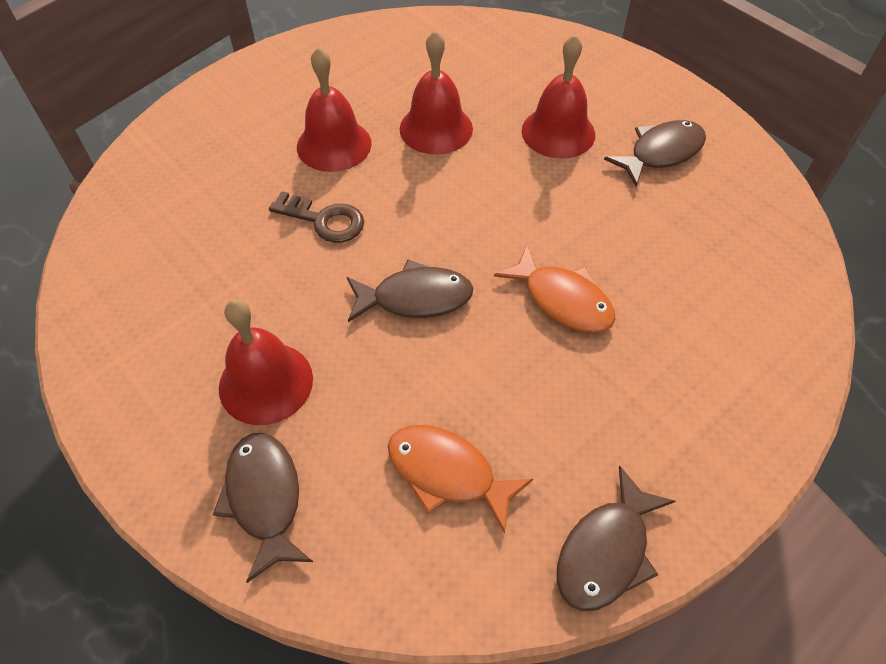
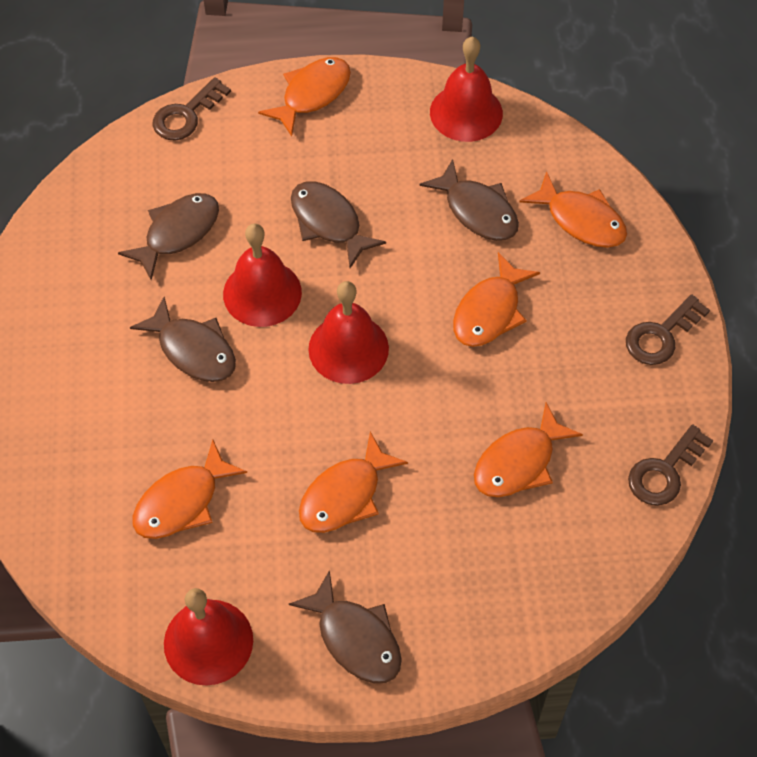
brown fish: 4 -> 5
brown key: 1 -> 3
orange fish: 2 -> 6

